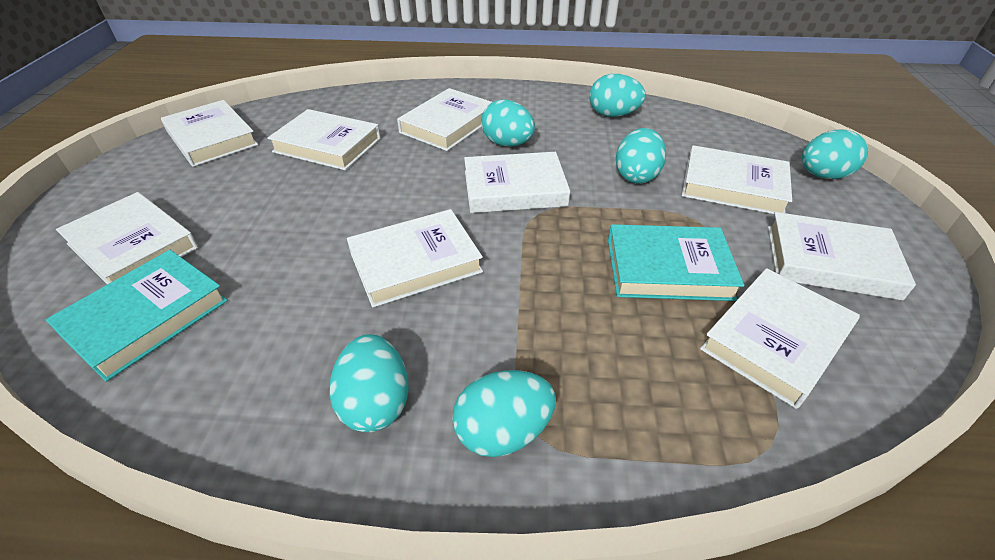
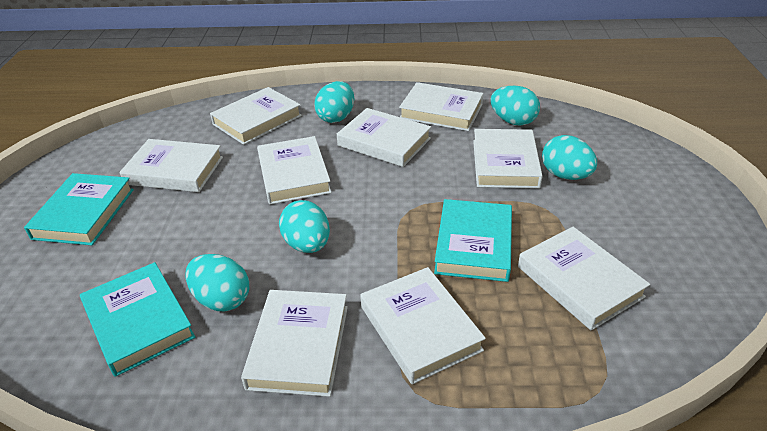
turquoise book: 2 -> 3
turquoise egg: 6 -> 5

